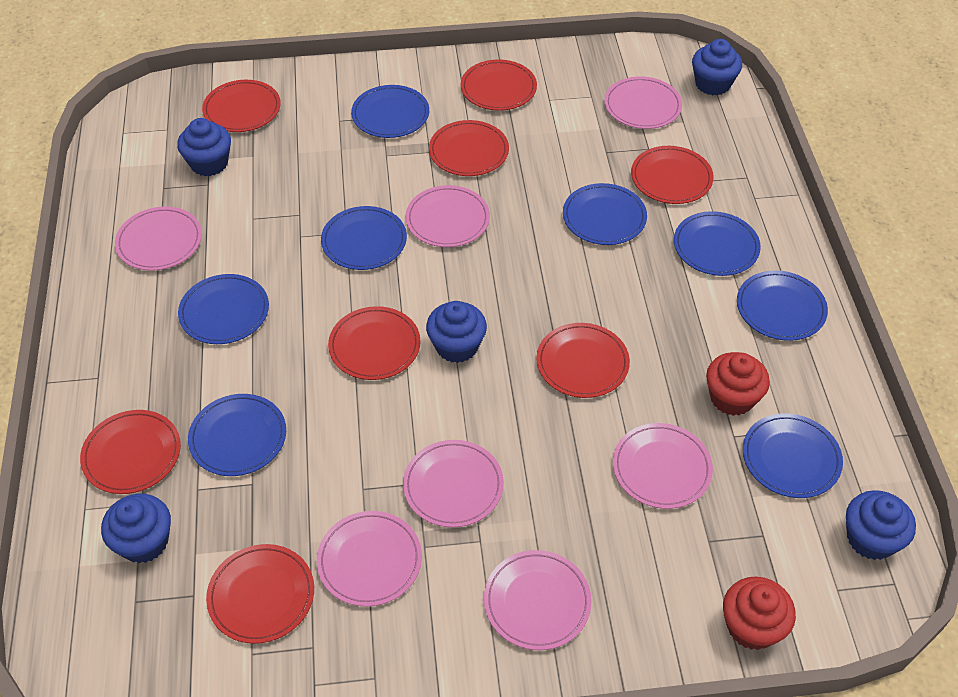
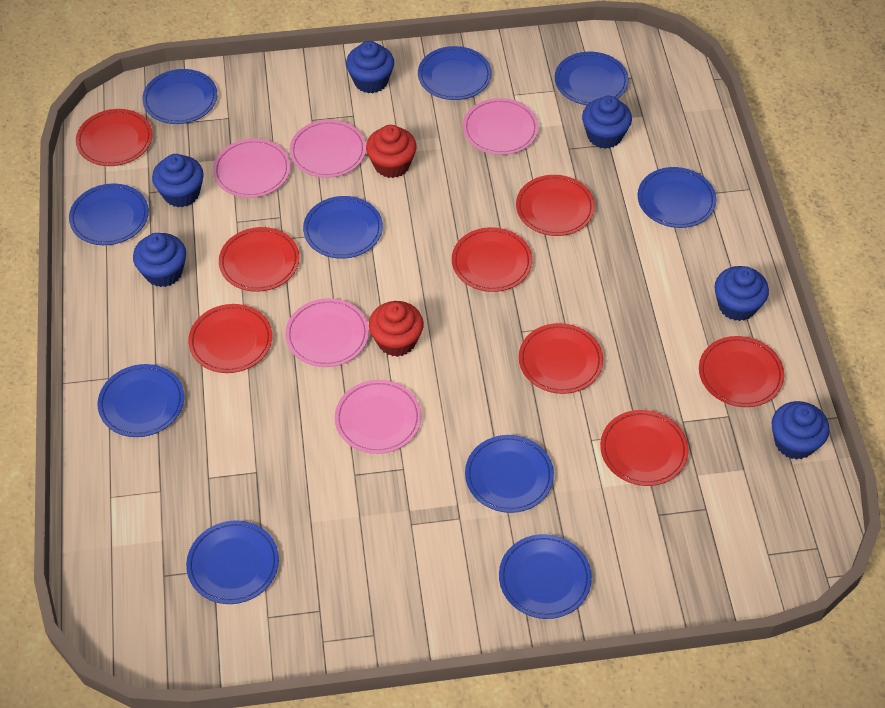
blue cupcake: 5 -> 6
blue plate: 8 -> 10
pink plate: 7 -> 5

